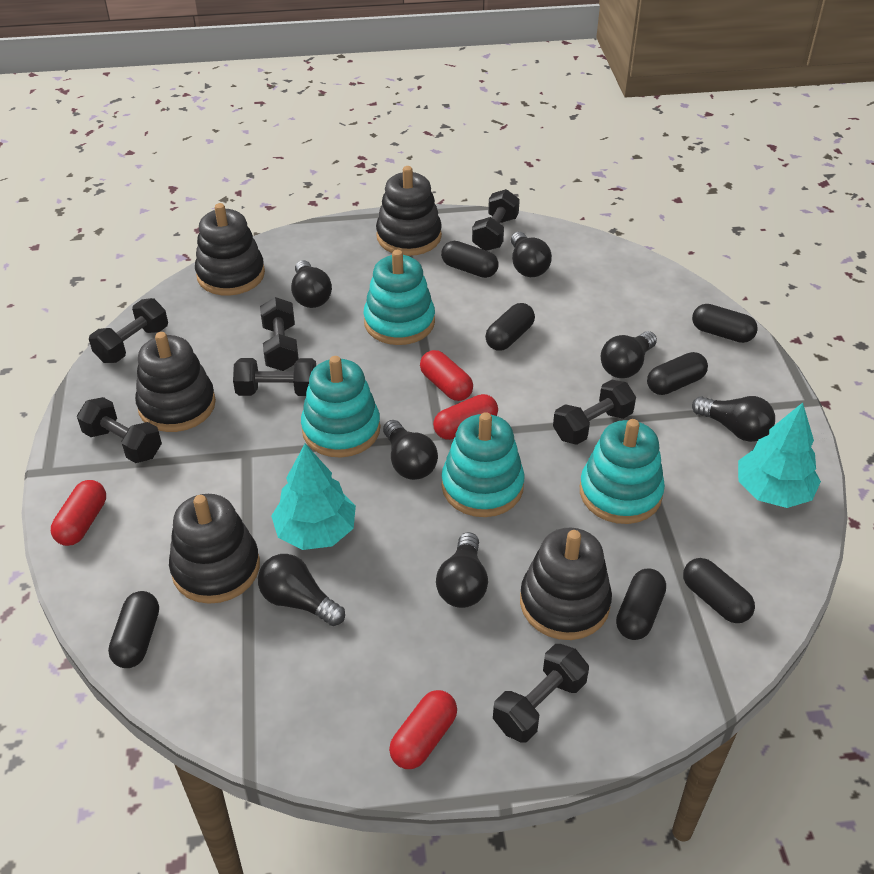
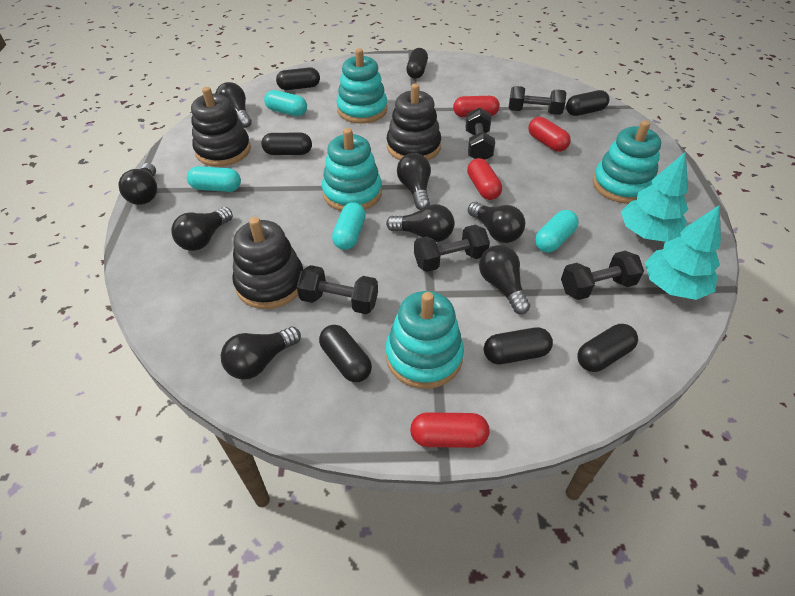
black dumbbell: 7 -> 5
black light bulb: 7 -> 8
black stacking toy: 5 -> 3
turquoise capsule: 0 -> 4

